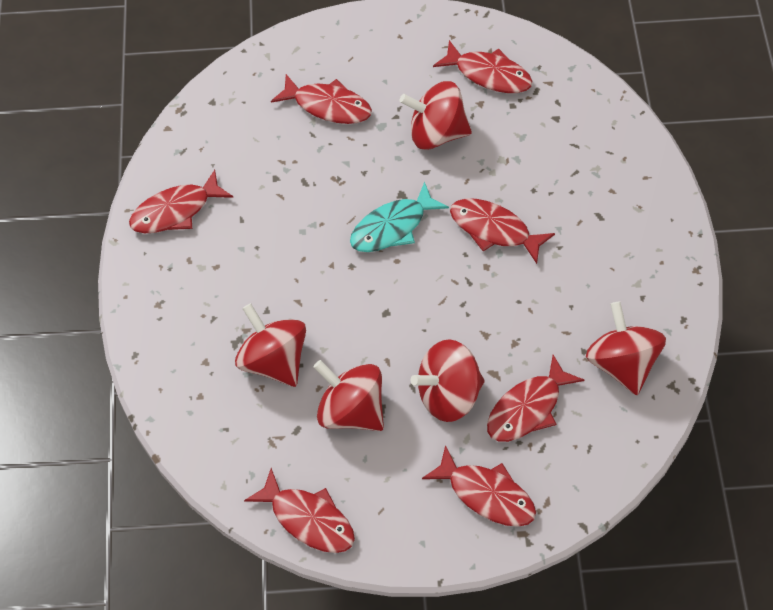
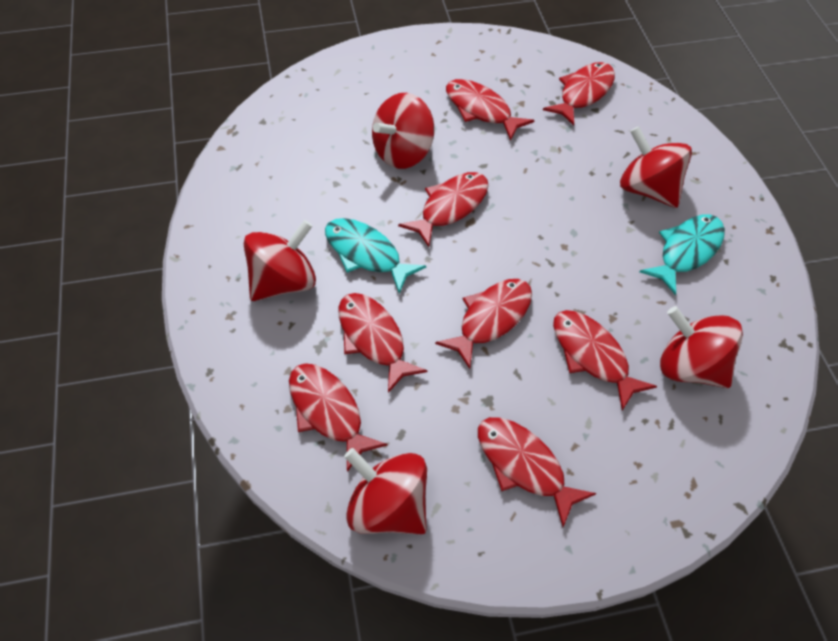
red fish: 7 -> 8
turquoise fish: 1 -> 2

